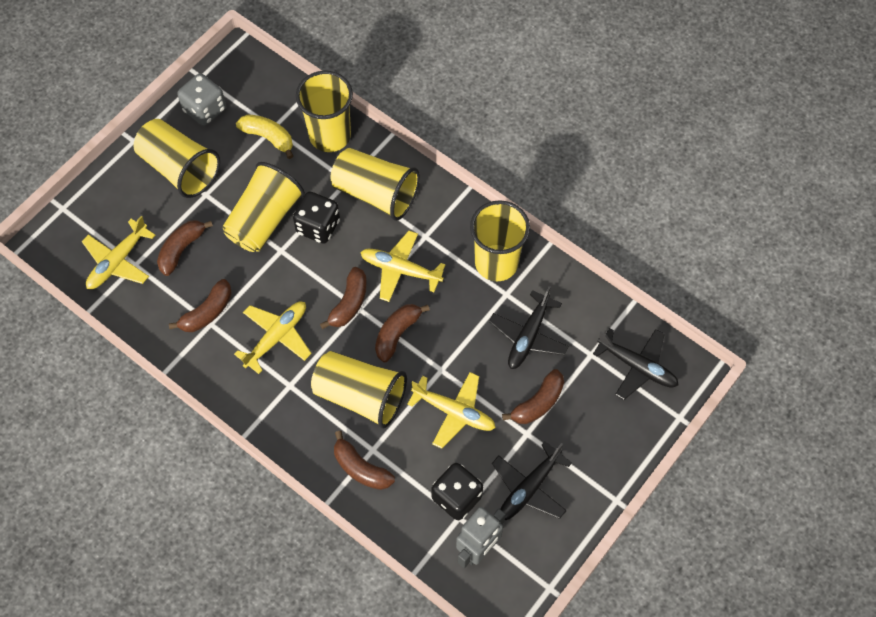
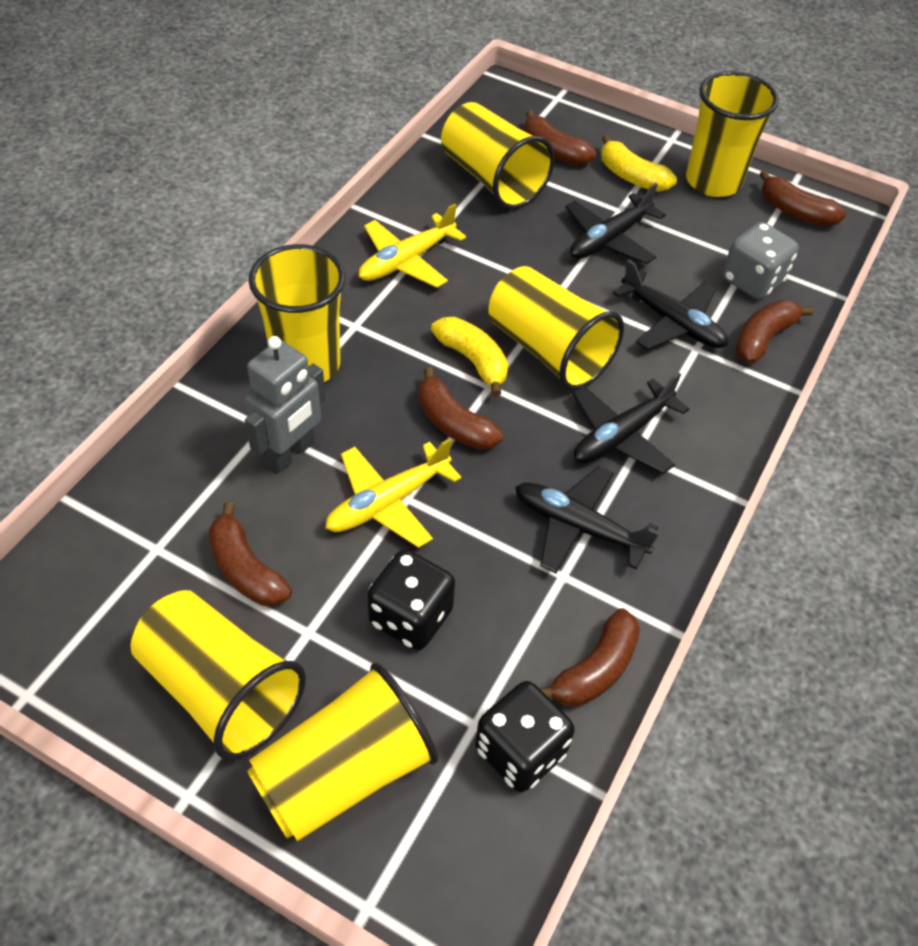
black plane: 3 -> 4
yellow banana: 1 -> 2
yellow plane: 4 -> 2

